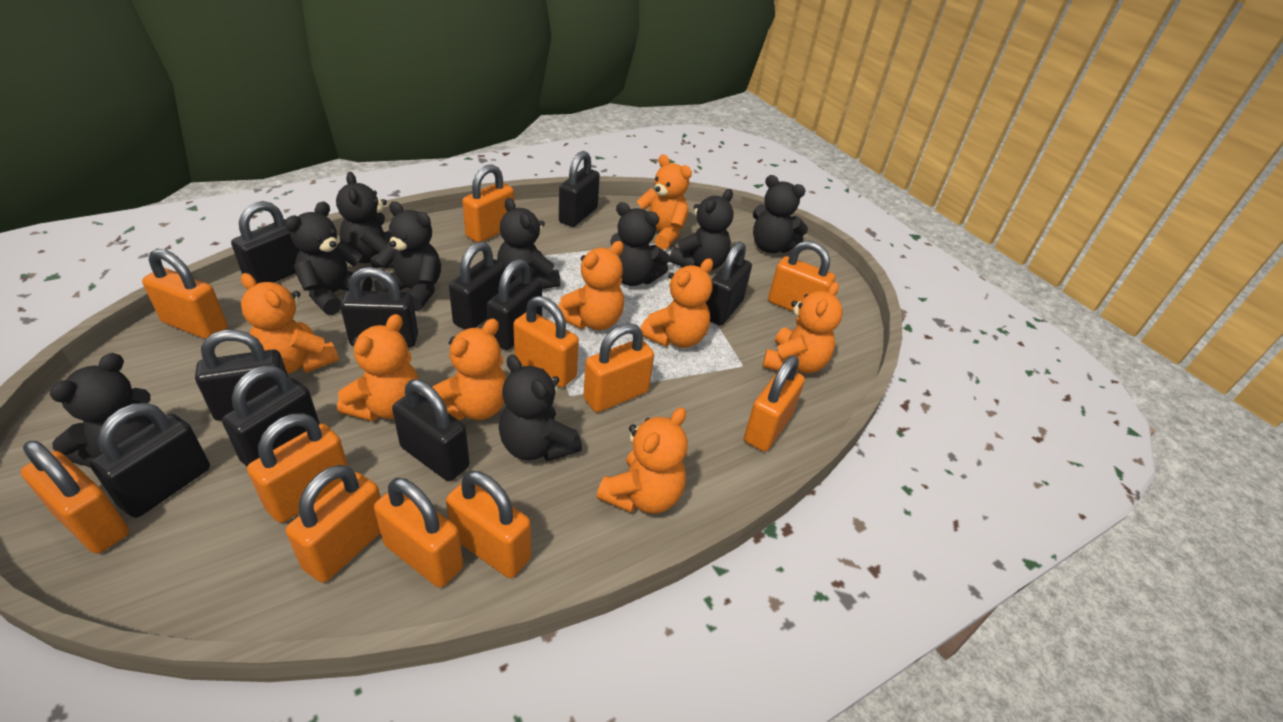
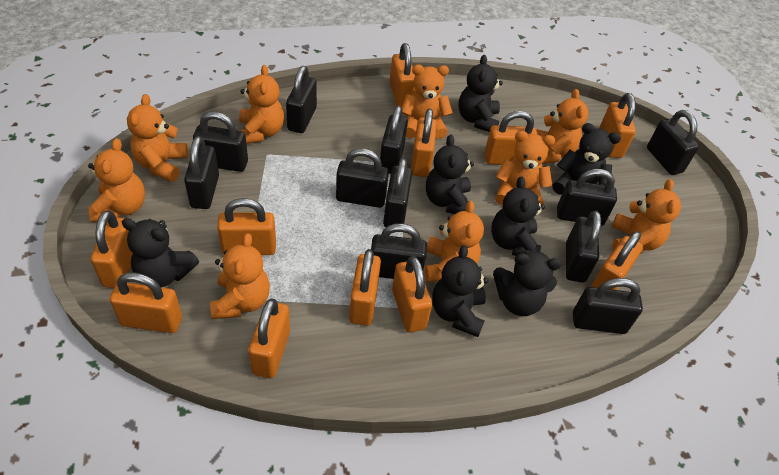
black padlock: 10 -> 11
black teddy bear: 9 -> 7
orange teddy bear: 8 -> 9

